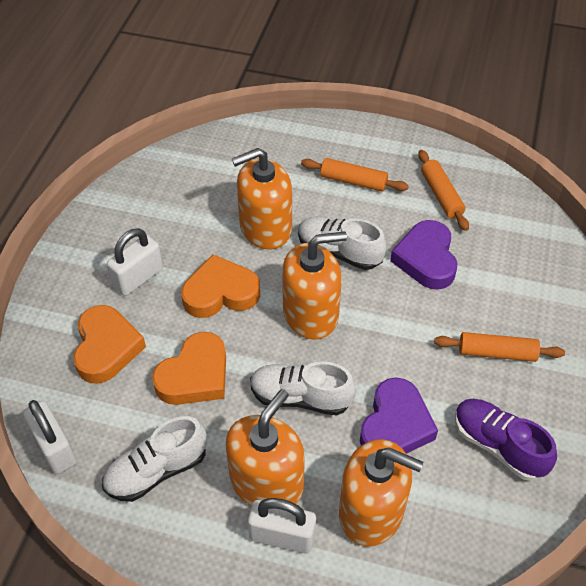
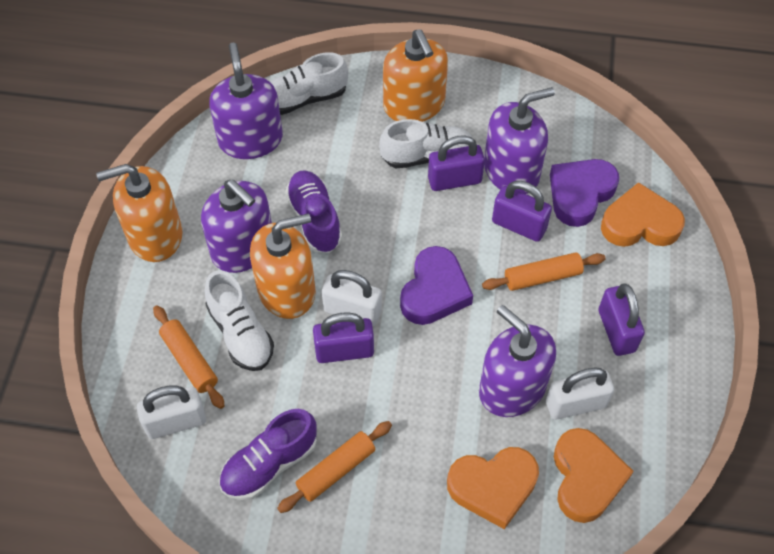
orange soap dispenser: 4 -> 3
purple padlock: 0 -> 4
purple shoe: 1 -> 2
purple soap dispenser: 0 -> 4

